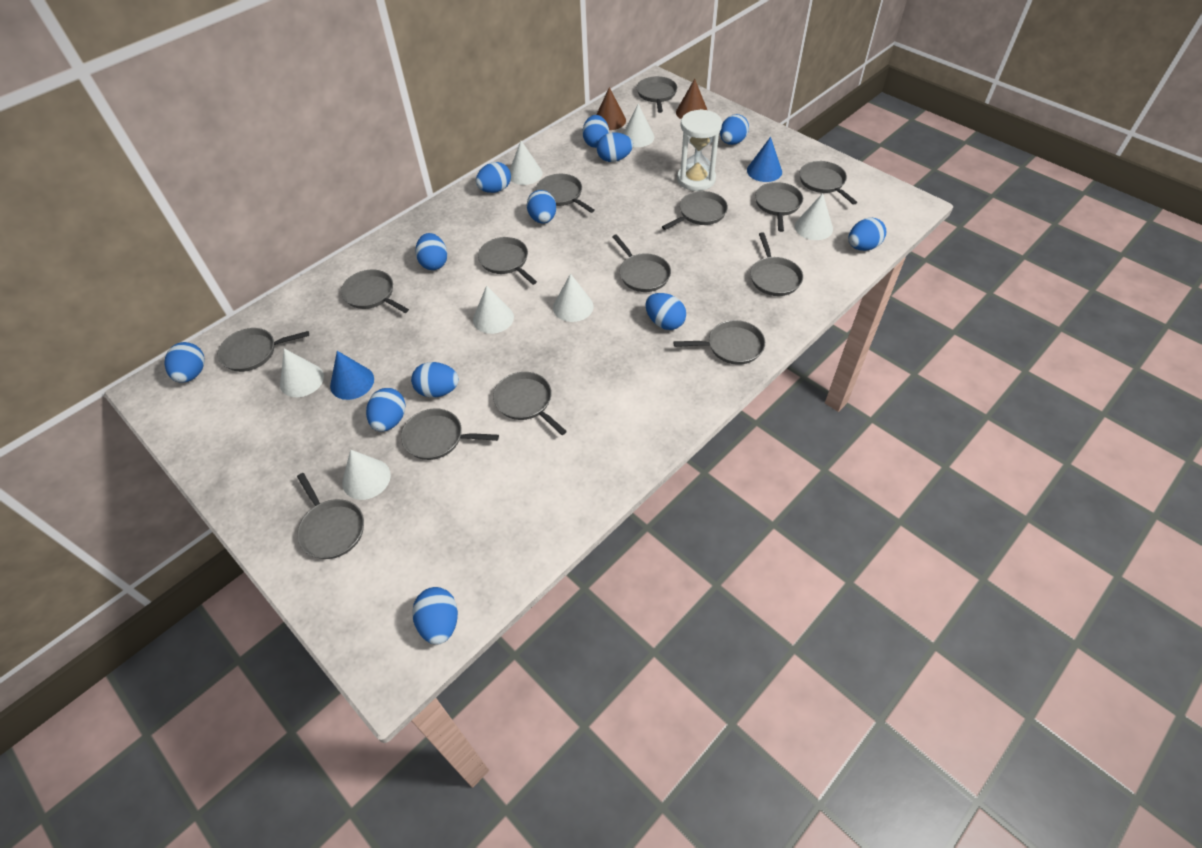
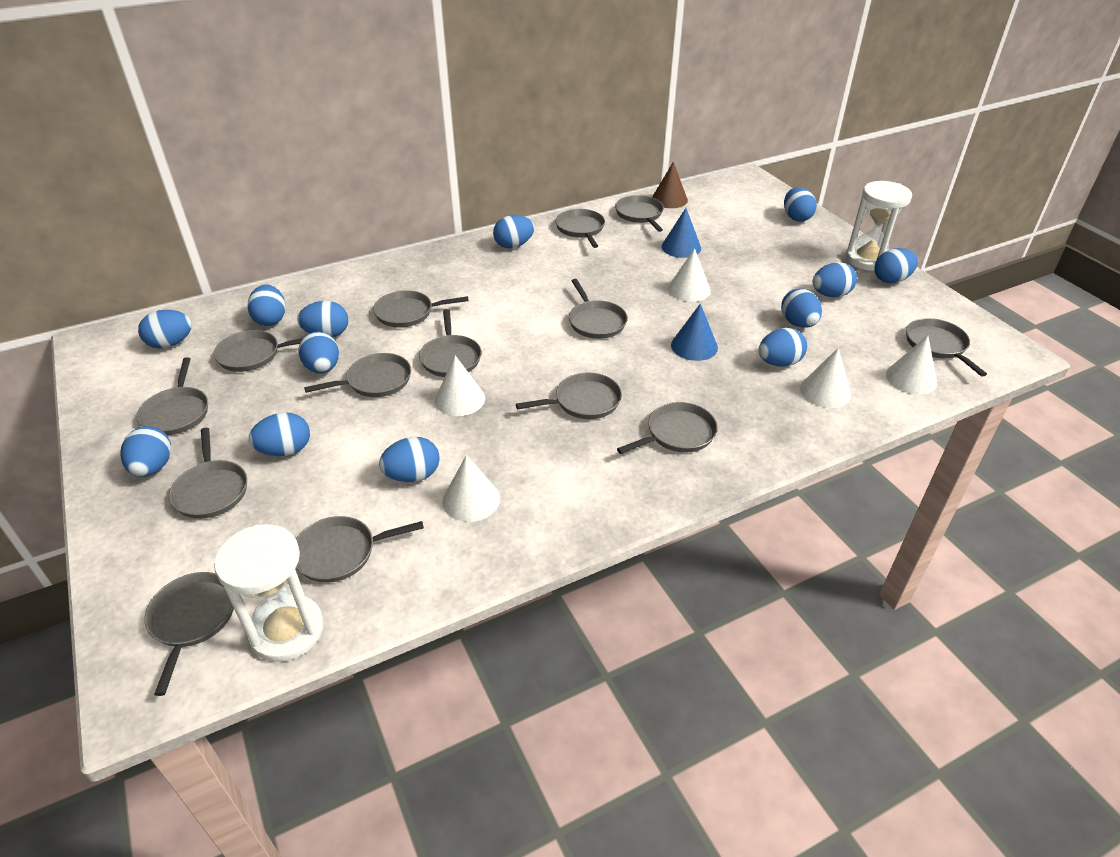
blue egg: 12 -> 13
brown cone: 2 -> 1
white cone: 7 -> 5
white hourglass: 1 -> 2

